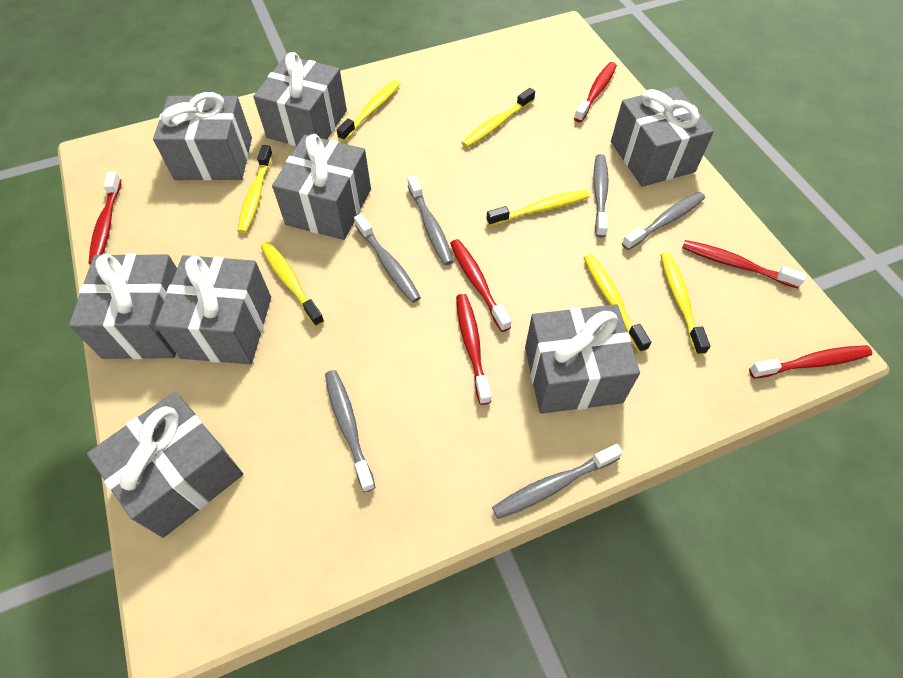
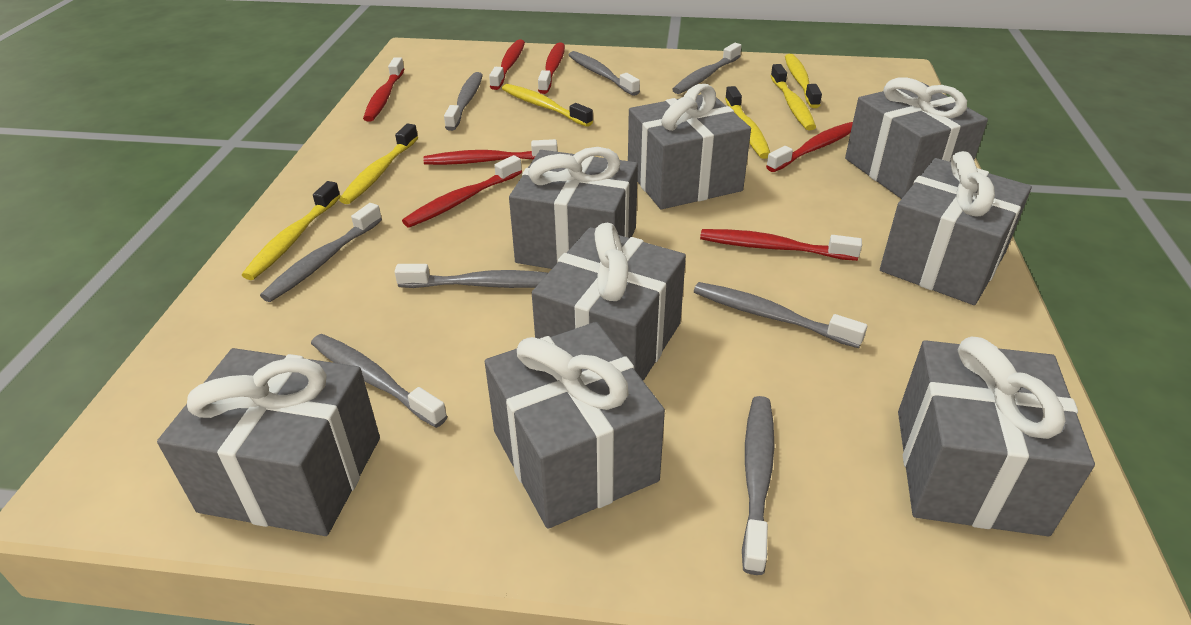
grey toothbrush: 6 -> 8
red toothbrush: 6 -> 7
yellow toothbrush: 7 -> 6

